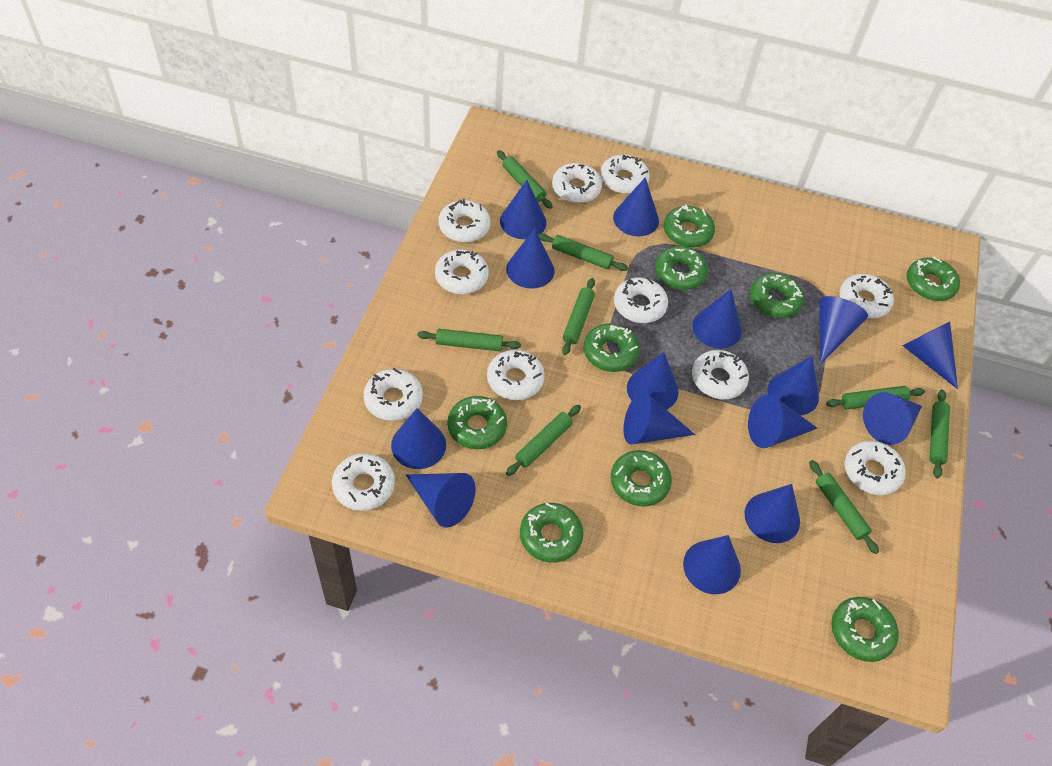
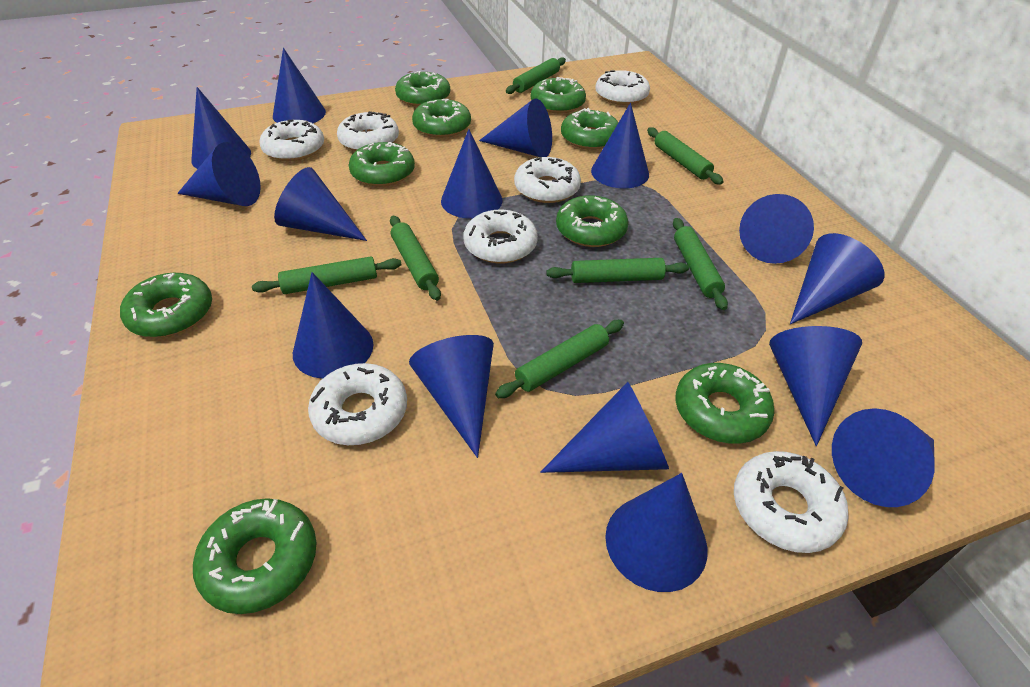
green rolling pin: 8 -> 7
white donut: 11 -> 7

